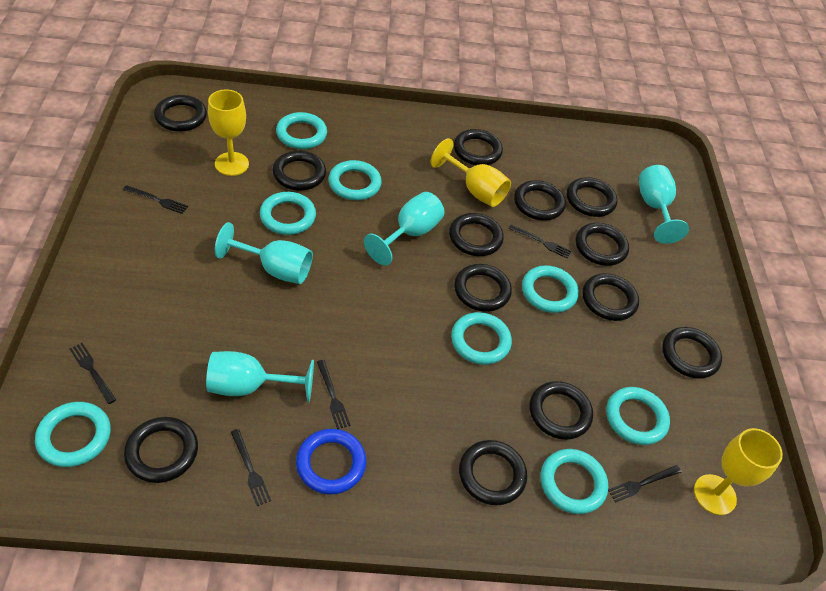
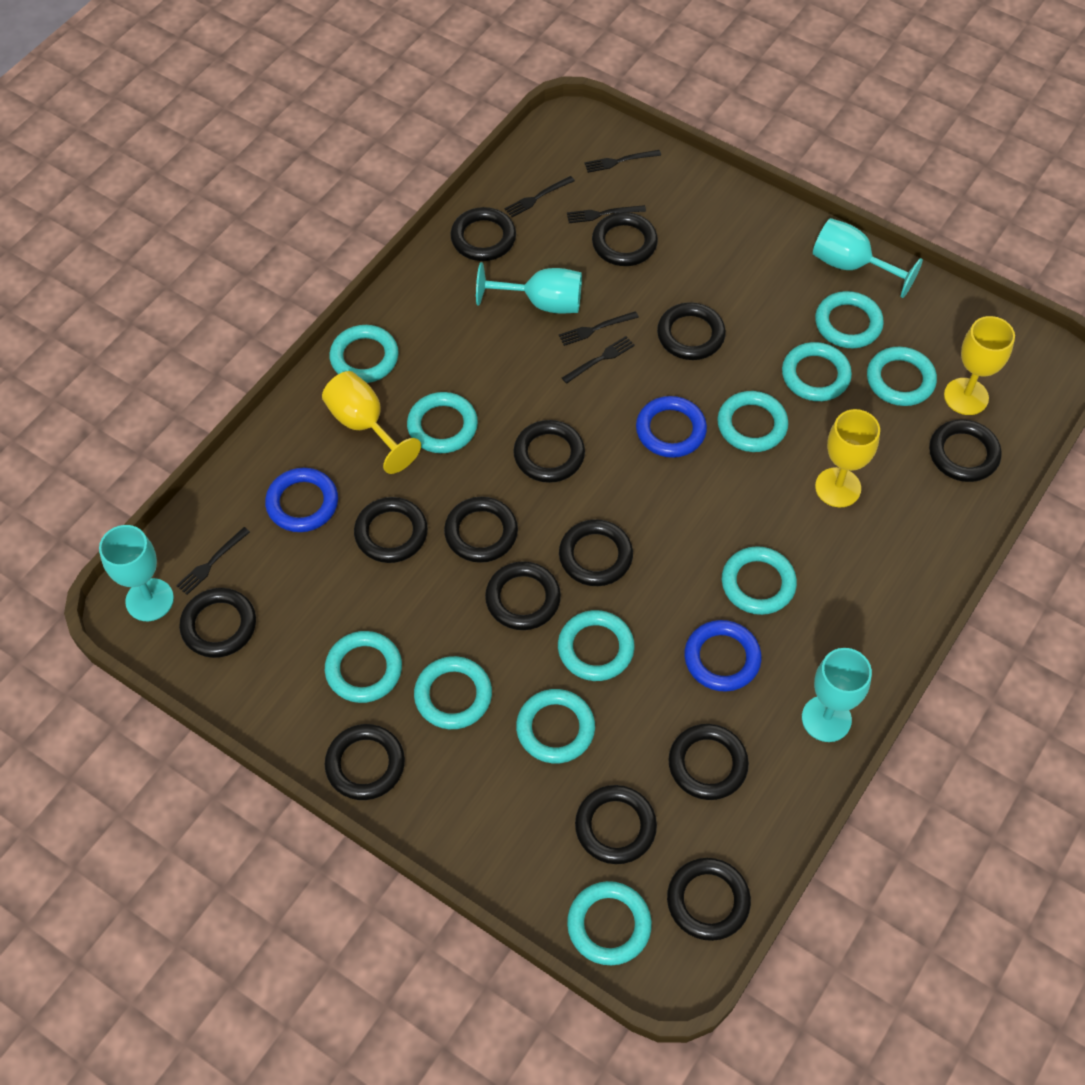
black ring: 13 -> 14
blue ring: 1 -> 3
turquoise ring: 8 -> 12

